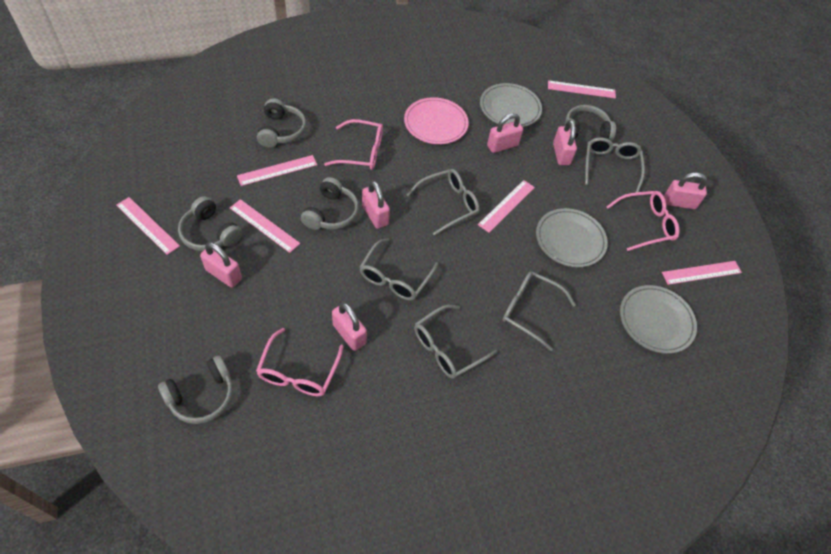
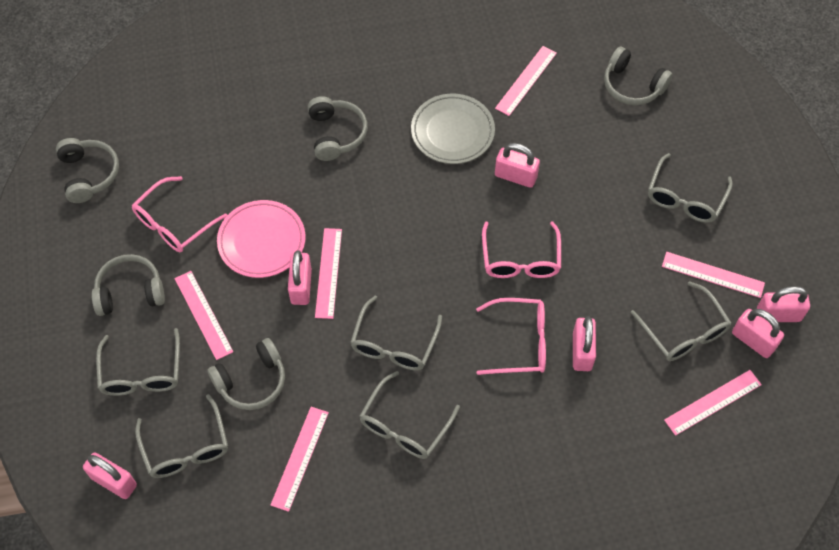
grey glasses: 5 -> 6
grey plate: 3 -> 1

